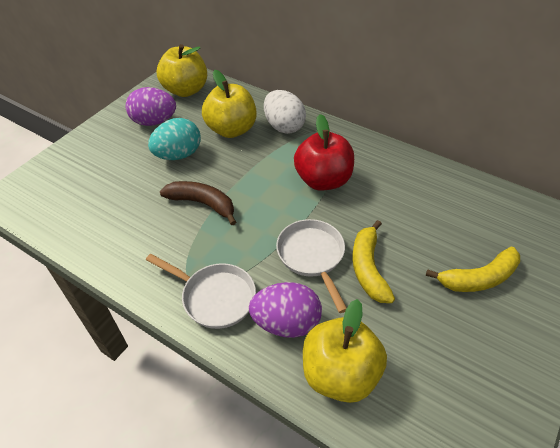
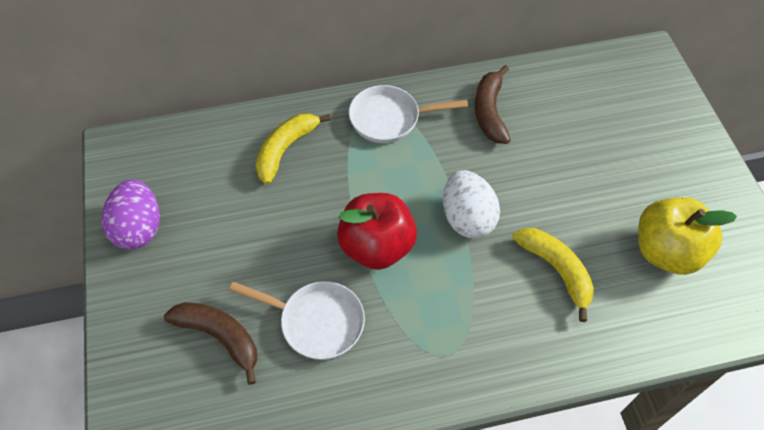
brown banana: 1 -> 2
purple egg: 2 -> 1
turquoise egg: 1 -> 0
yellow apple: 3 -> 1

